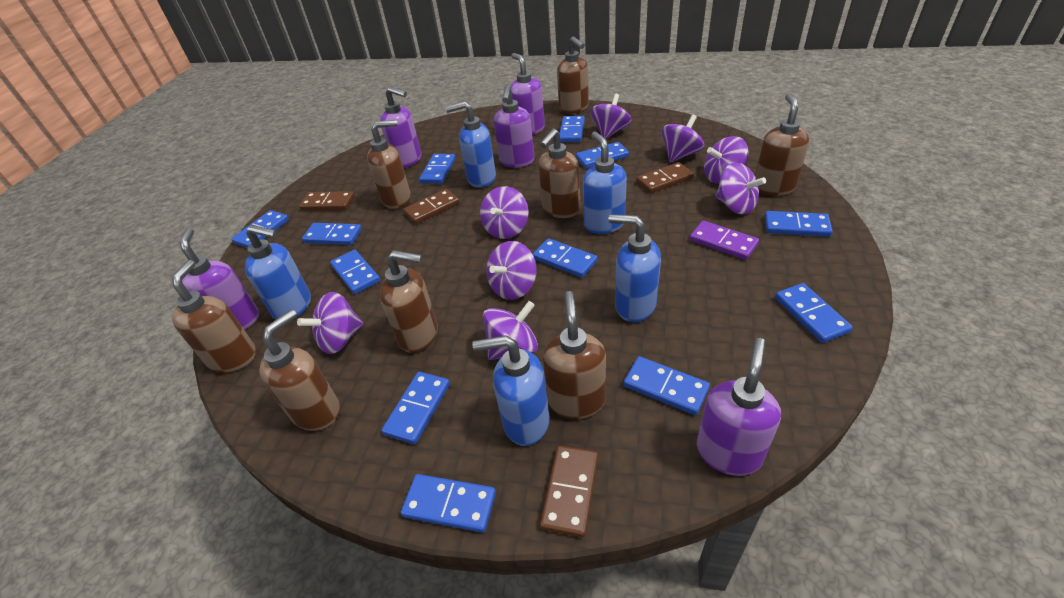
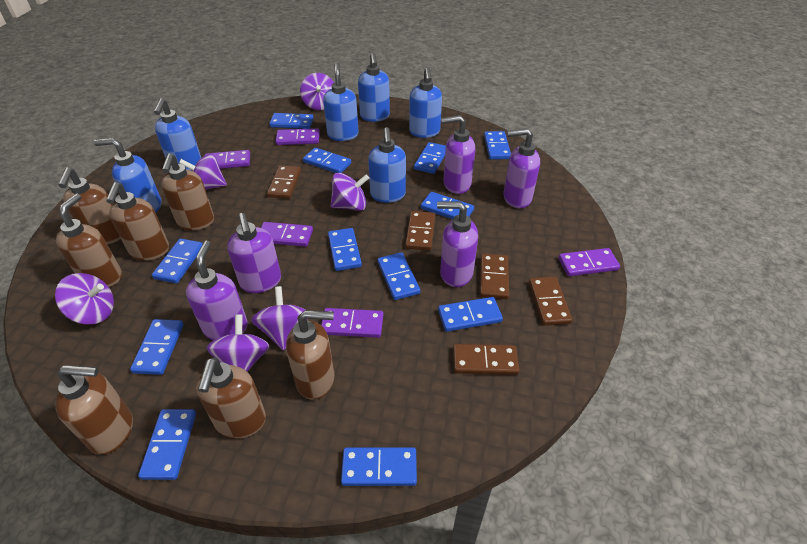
blue soap dispenser: 5 -> 6
brown domino: 4 -> 5
brown soap dispenser: 8 -> 7
purple domino: 1 -> 5
purple spinning top: 8 -> 6

